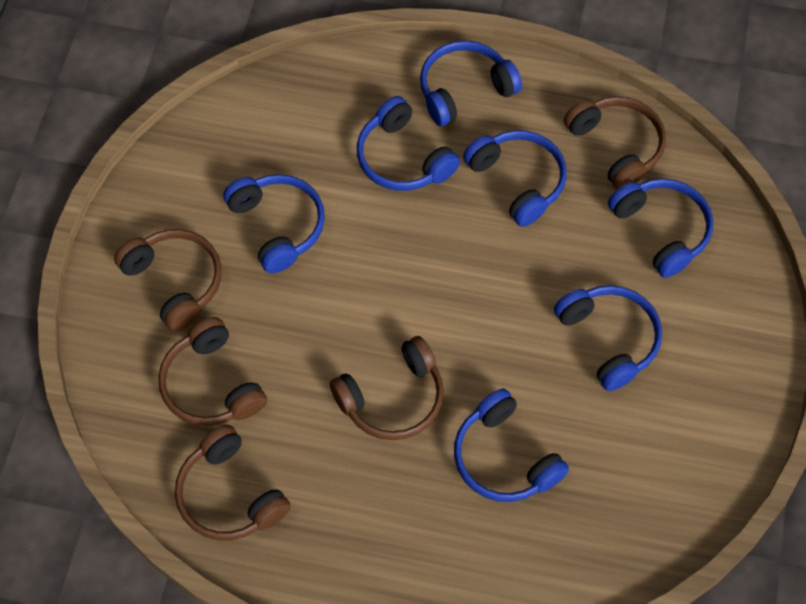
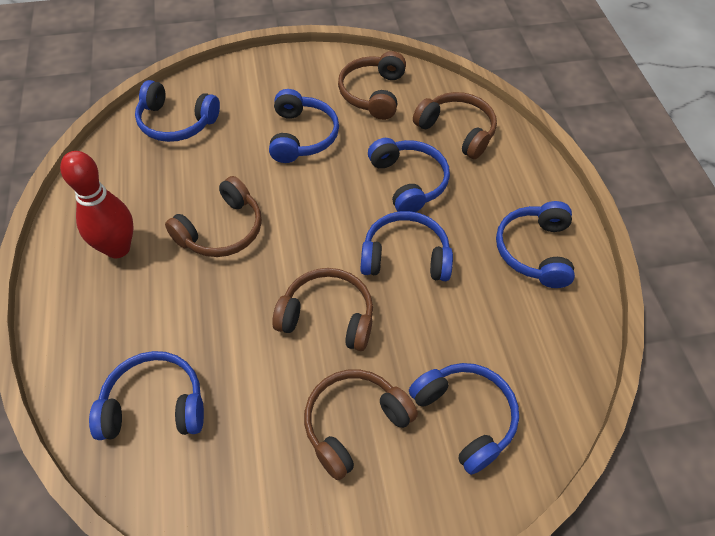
red bowling pin: 0 -> 1

